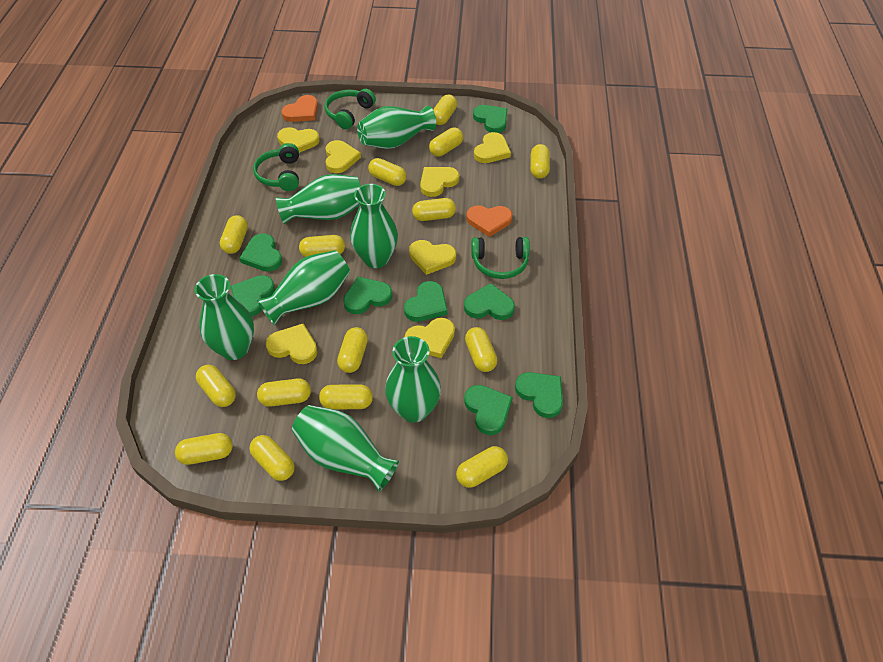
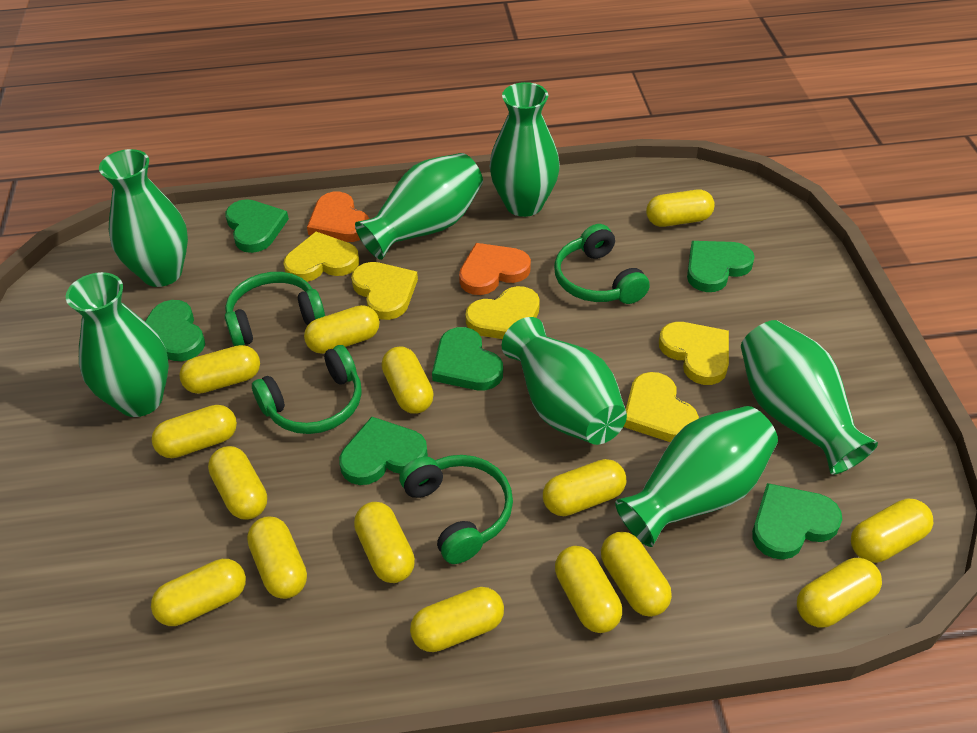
green headphones: 3 -> 4
green heart: 8 -> 6
yellow heart: 7 -> 5

